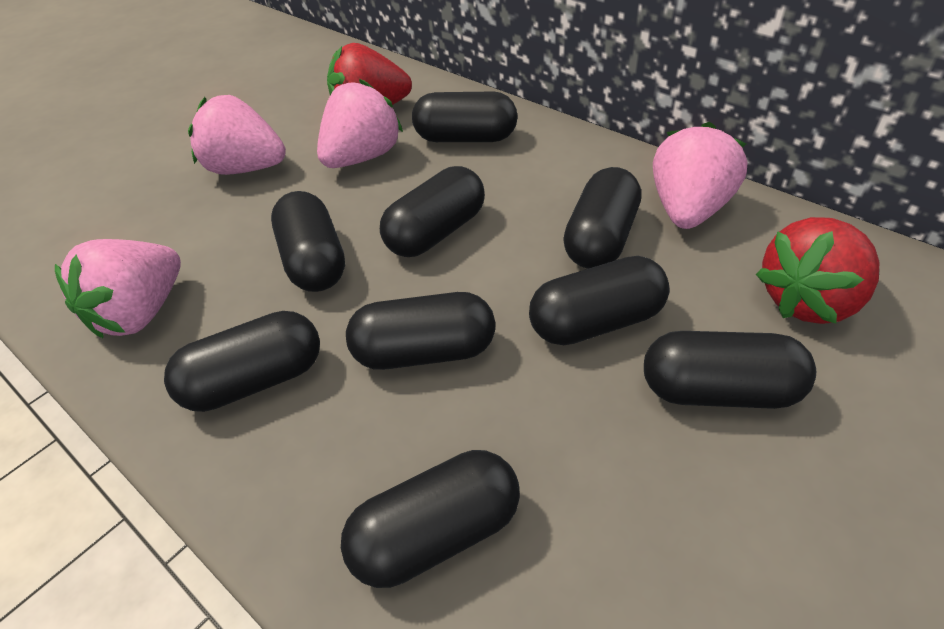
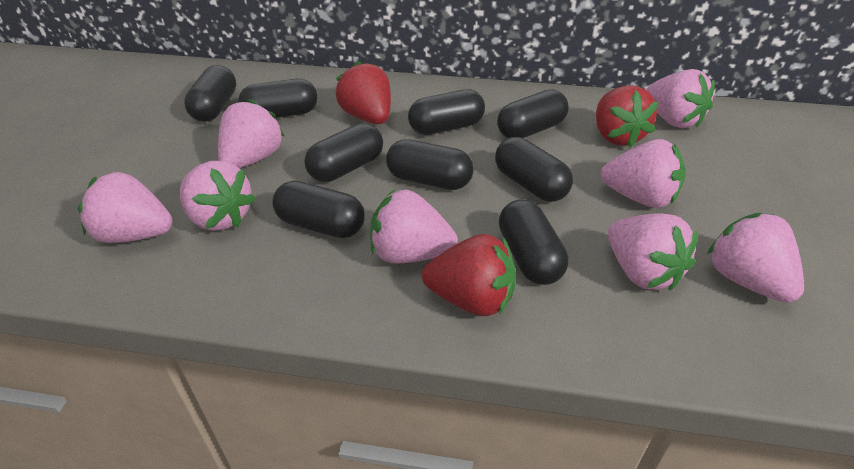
pink strawberry: 4 -> 8
red strawberry: 2 -> 3

